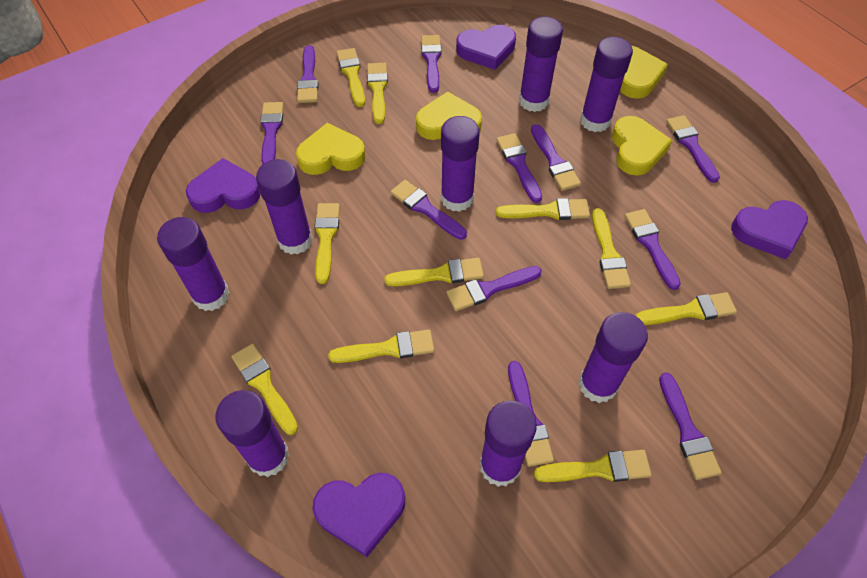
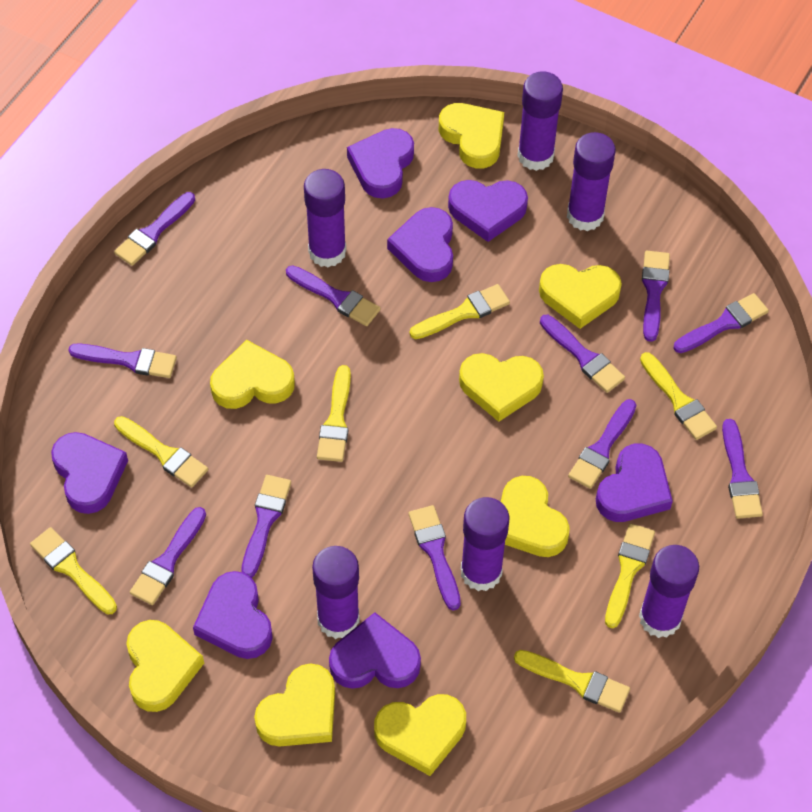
purple glue stick: 8 -> 6
purple heart: 4 -> 7
yellow brush: 10 -> 7
yellow heart: 4 -> 8

